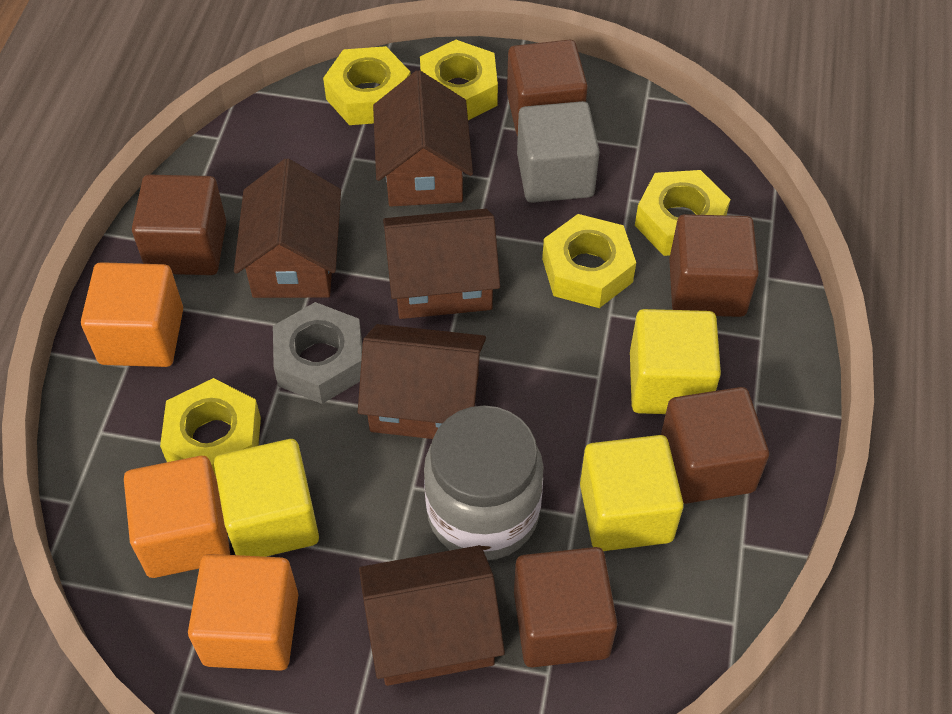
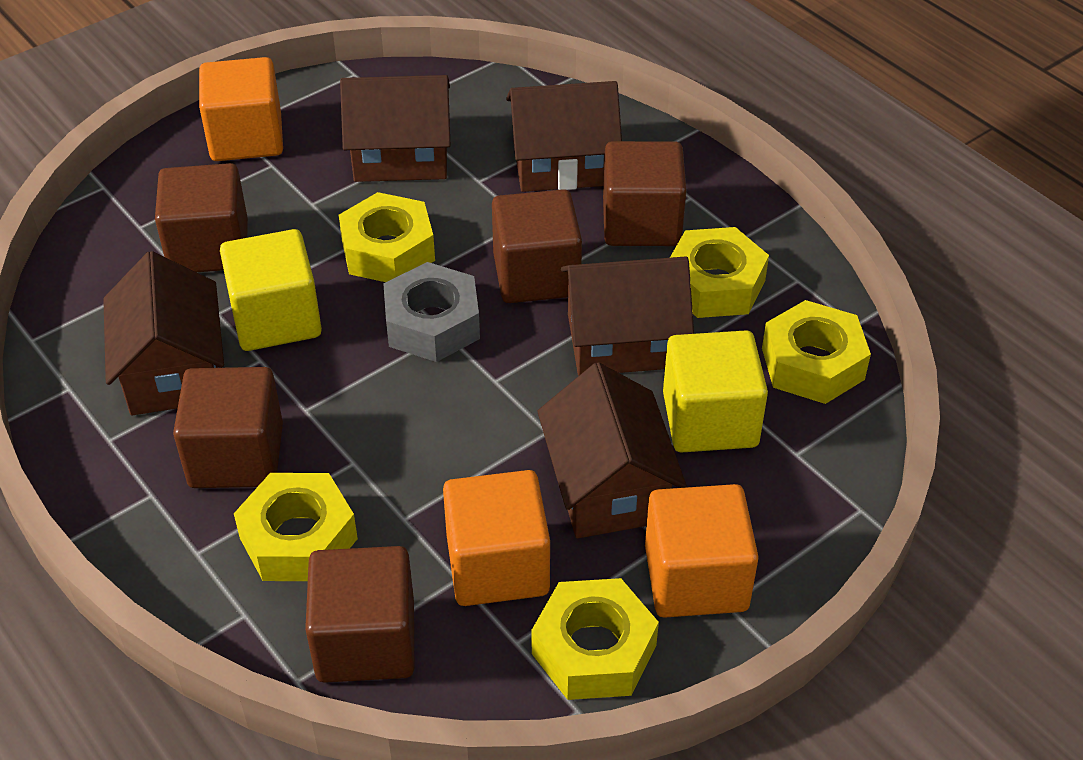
grey cube: 1 -> 0
grey jar: 1 -> 0
yellow cube: 3 -> 2

